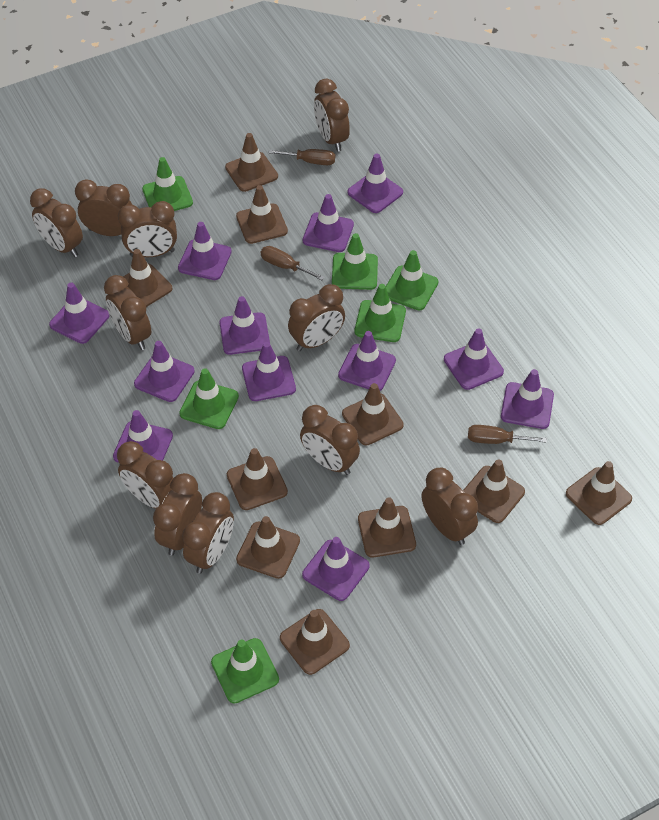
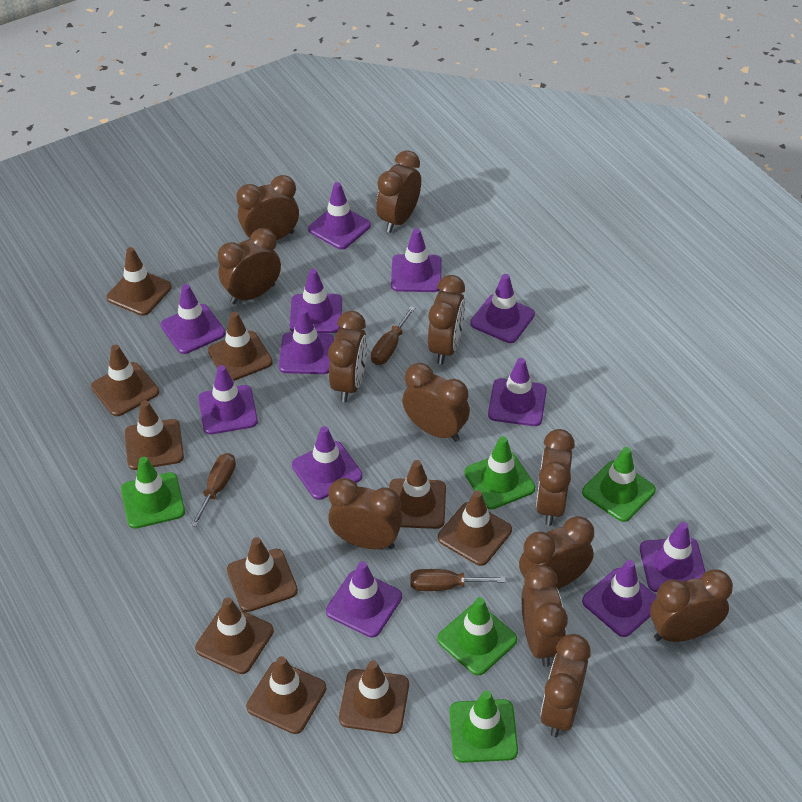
brown clock: 11 -> 12
green traffic cone: 6 -> 5

